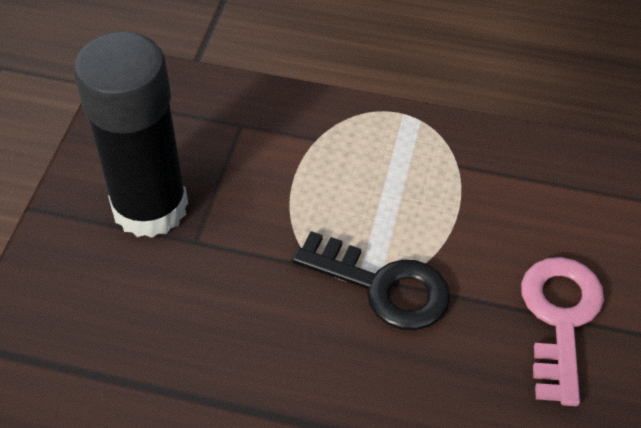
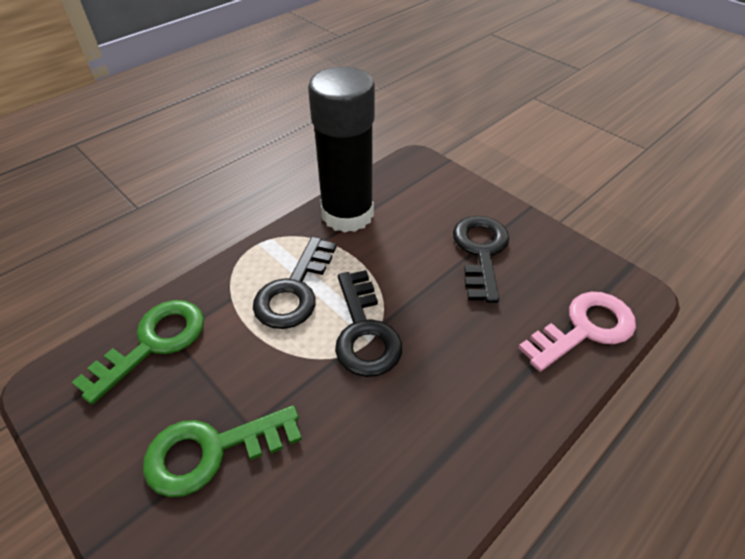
black key: 1 -> 3
green key: 0 -> 2

